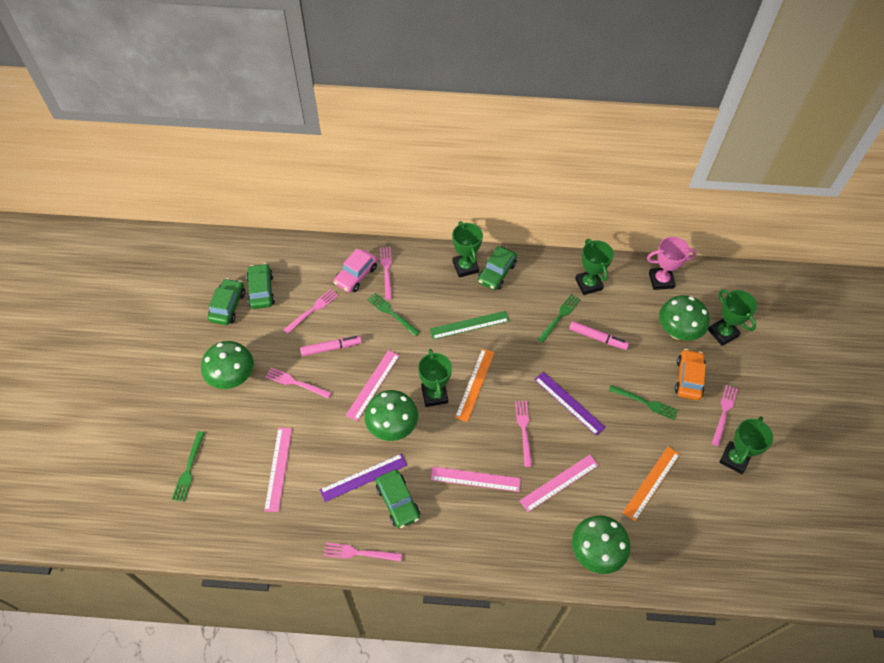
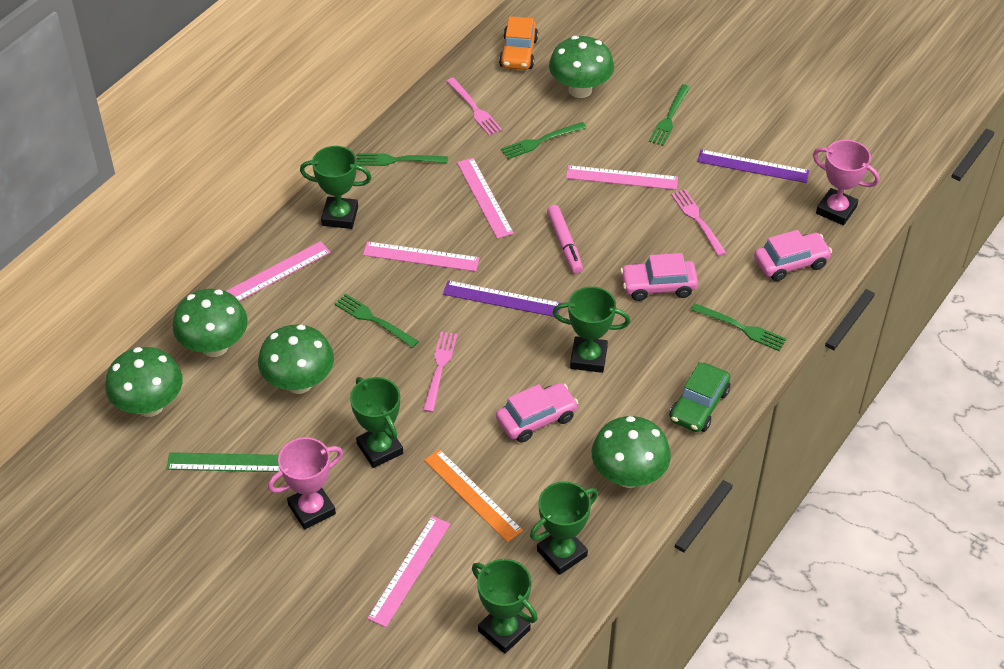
green car: 4 -> 1
green fork: 4 -> 5
green mushroom: 4 -> 5
orange ruler: 2 -> 1
pink car: 1 -> 3
pink fork: 6 -> 3
pink marker: 2 -> 1
pink ruler: 4 -> 5
pink trophy: 1 -> 2

